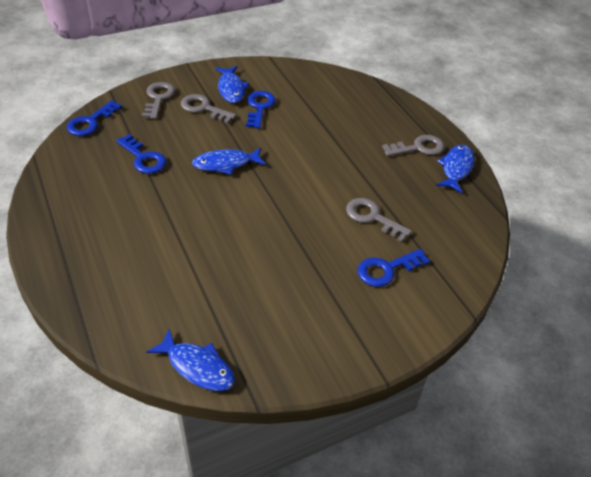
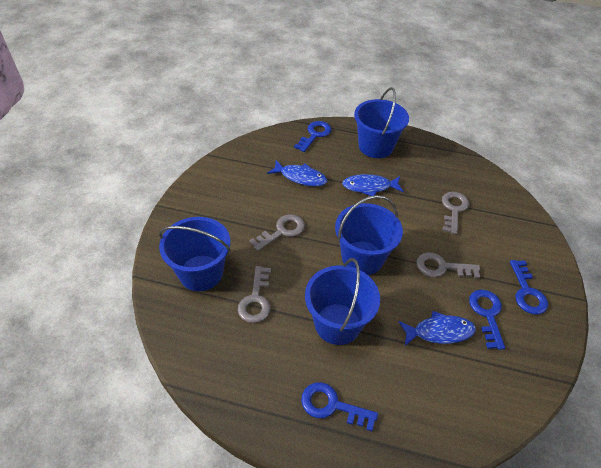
blue bucket: 0 -> 4
blue fish: 4 -> 3

